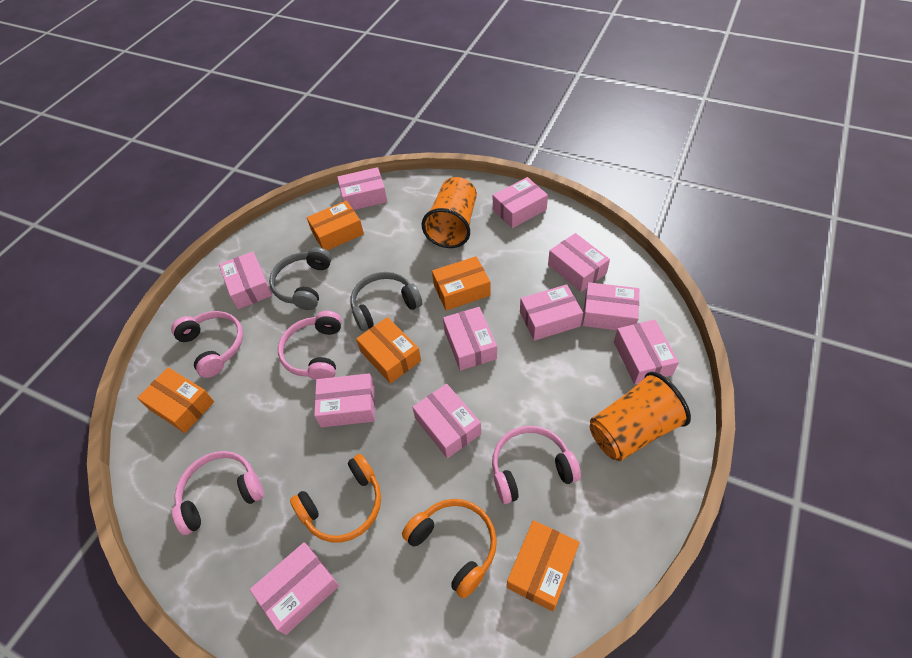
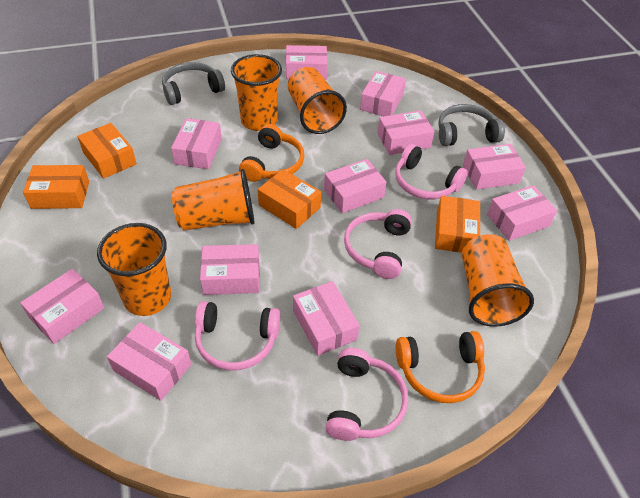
orange box: 5 -> 4
orange cup: 2 -> 5

